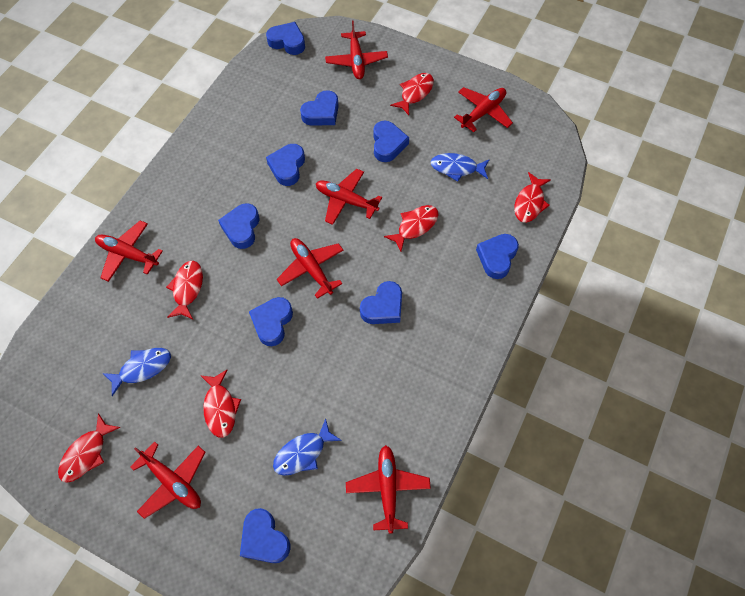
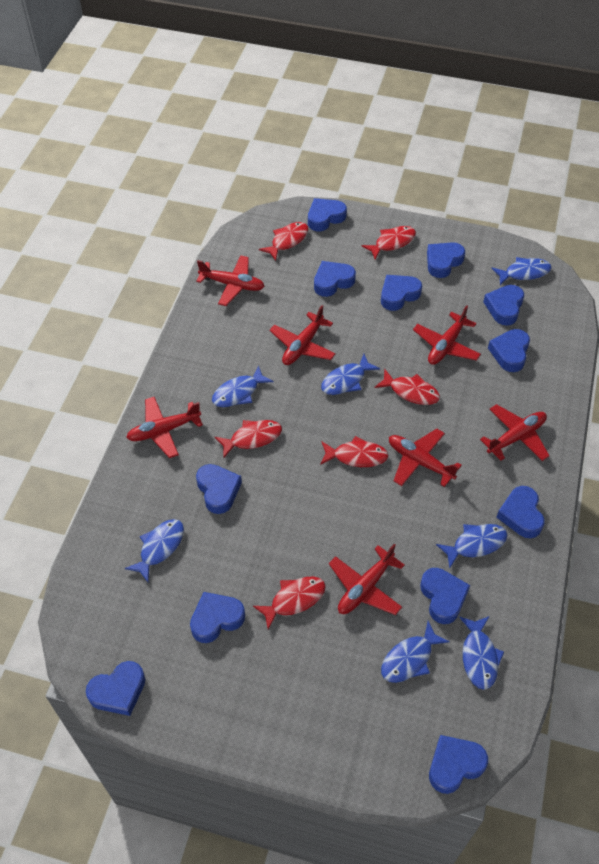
blue fish: 3 -> 7
blue heart: 9 -> 12

